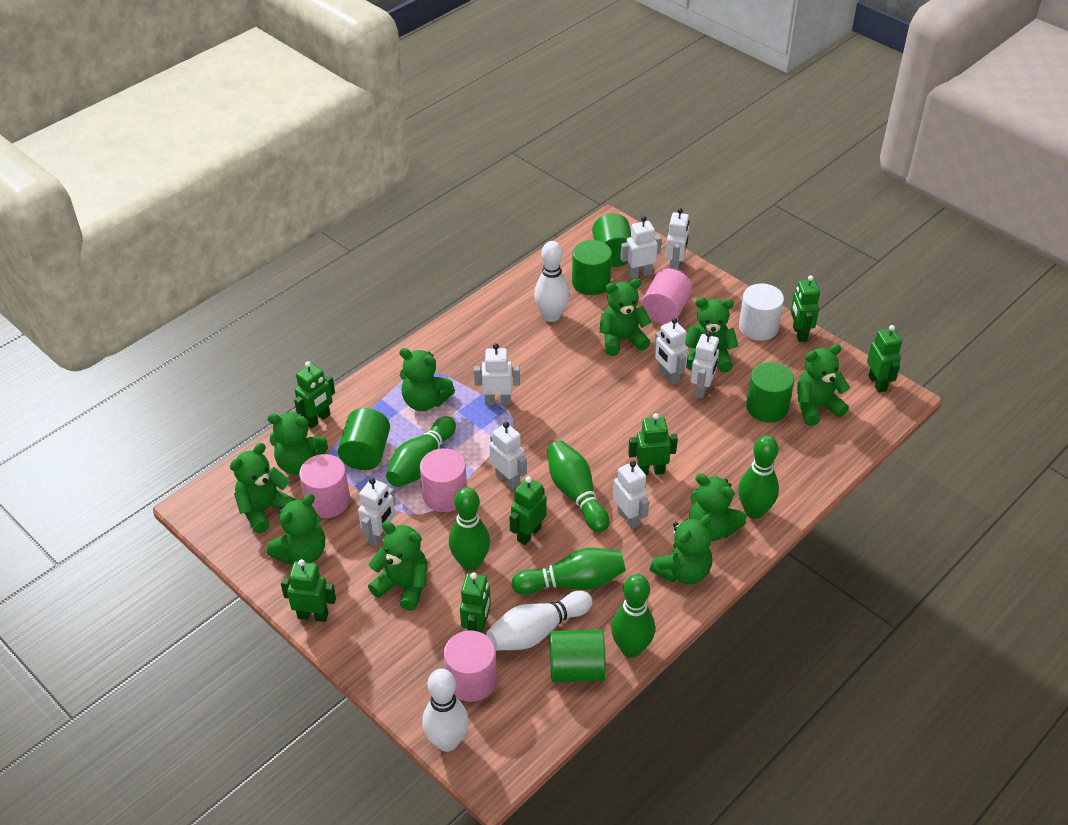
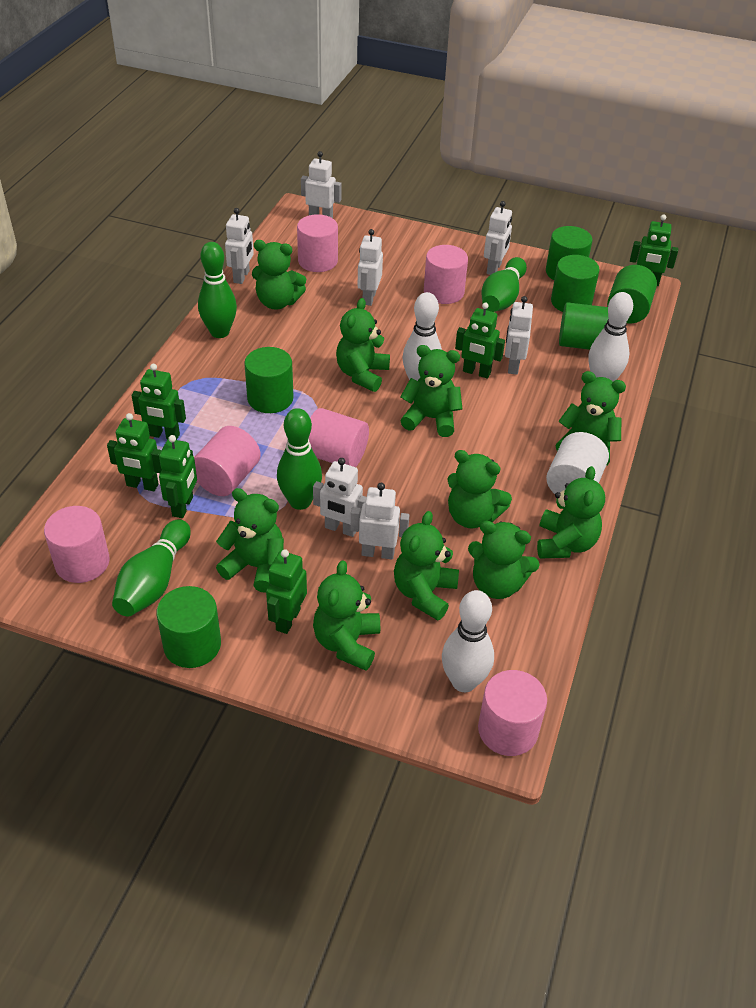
green bowling pin: 6 -> 4
green cylinder: 5 -> 6
green robot: 7 -> 6
pink cylinder: 4 -> 6
white robot: 8 -> 7

